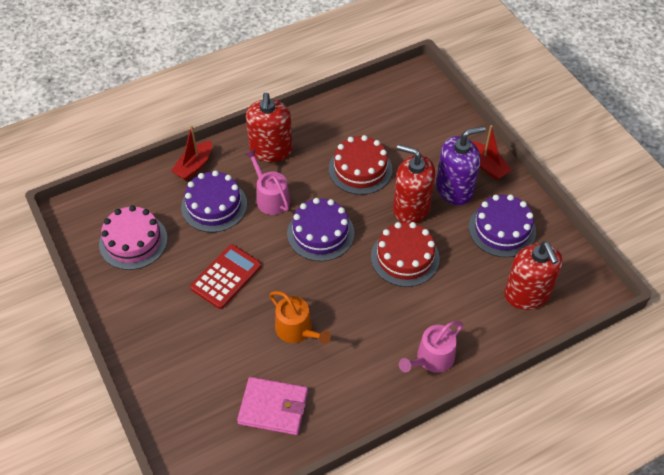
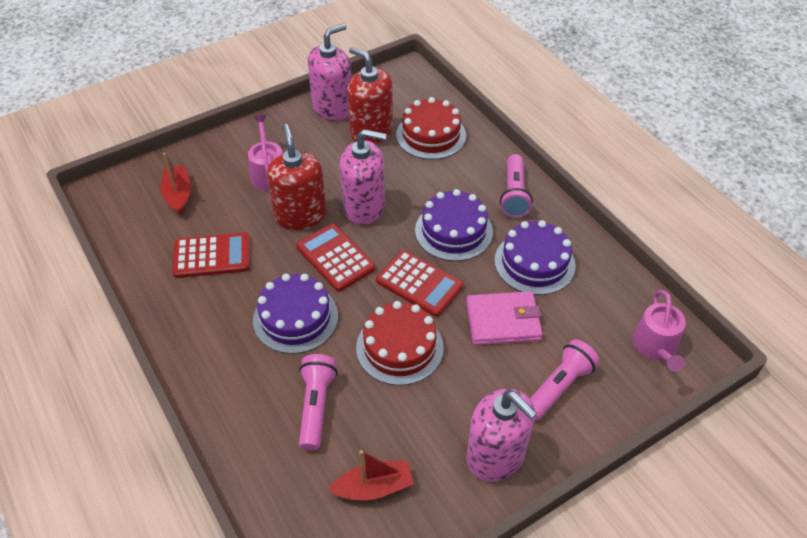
orange watering can: 1 -> 0
pink cake: 1 -> 0
pink flashlight: 0 -> 3
pink soap dispenser: 0 -> 3
purple soap dispenser: 1 -> 0
red calculator: 1 -> 3
red soap dispenser: 3 -> 2

